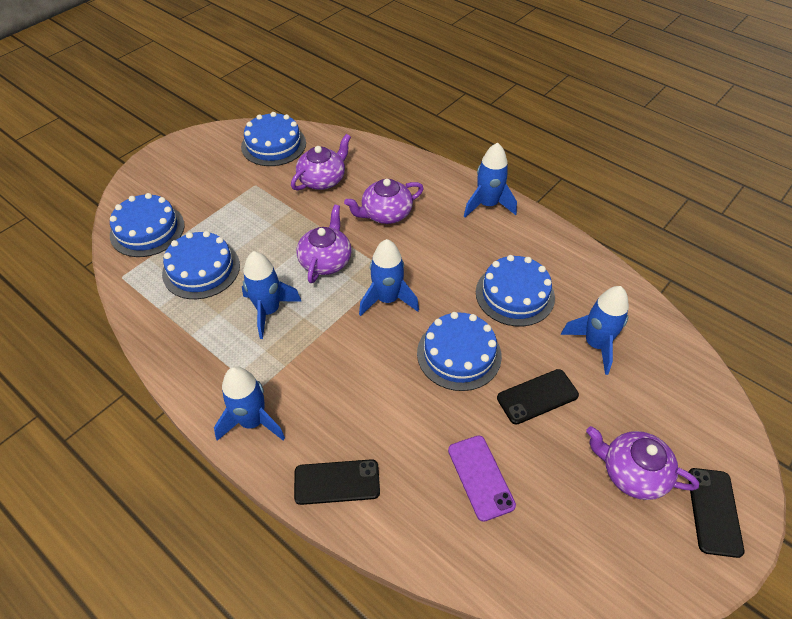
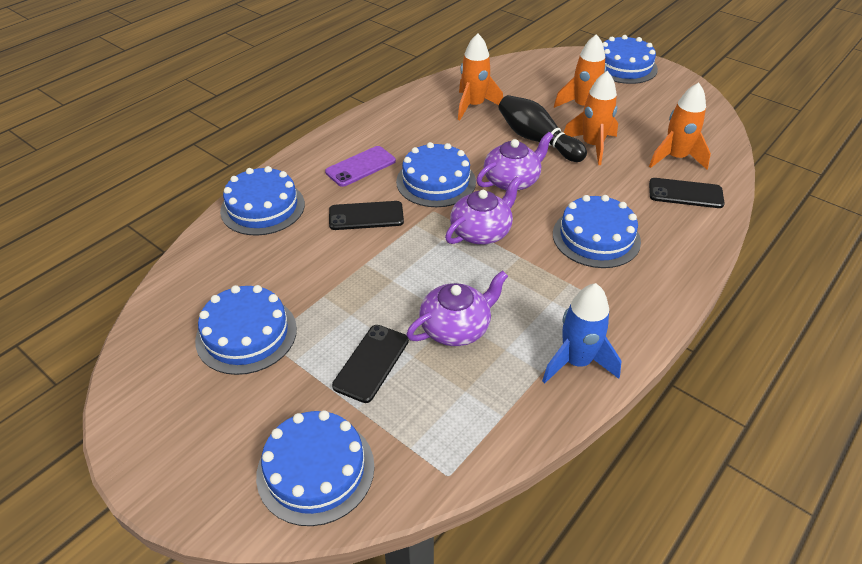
black bowling pin: 0 -> 1
blue cake: 5 -> 6
blue rocket: 5 -> 1
orange rocket: 0 -> 4
purple teapot: 4 -> 3

